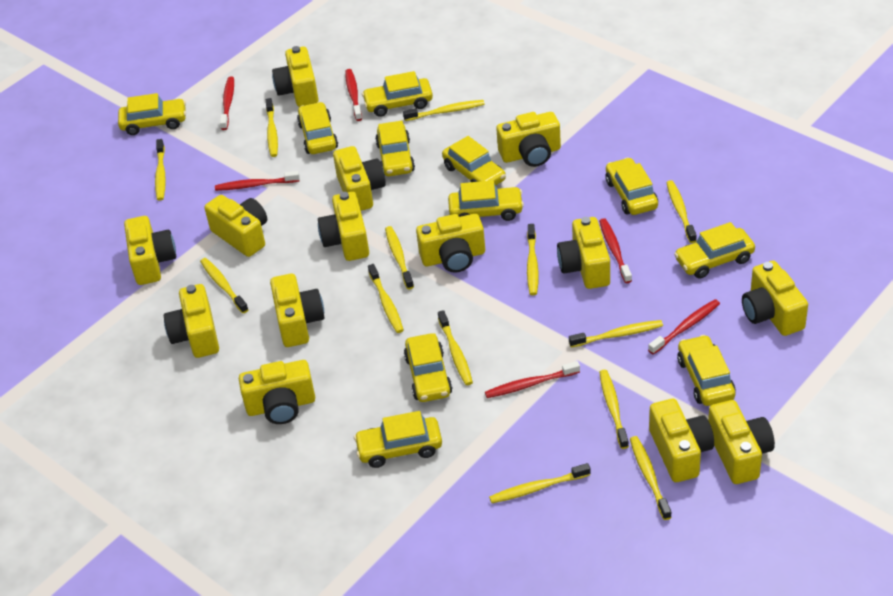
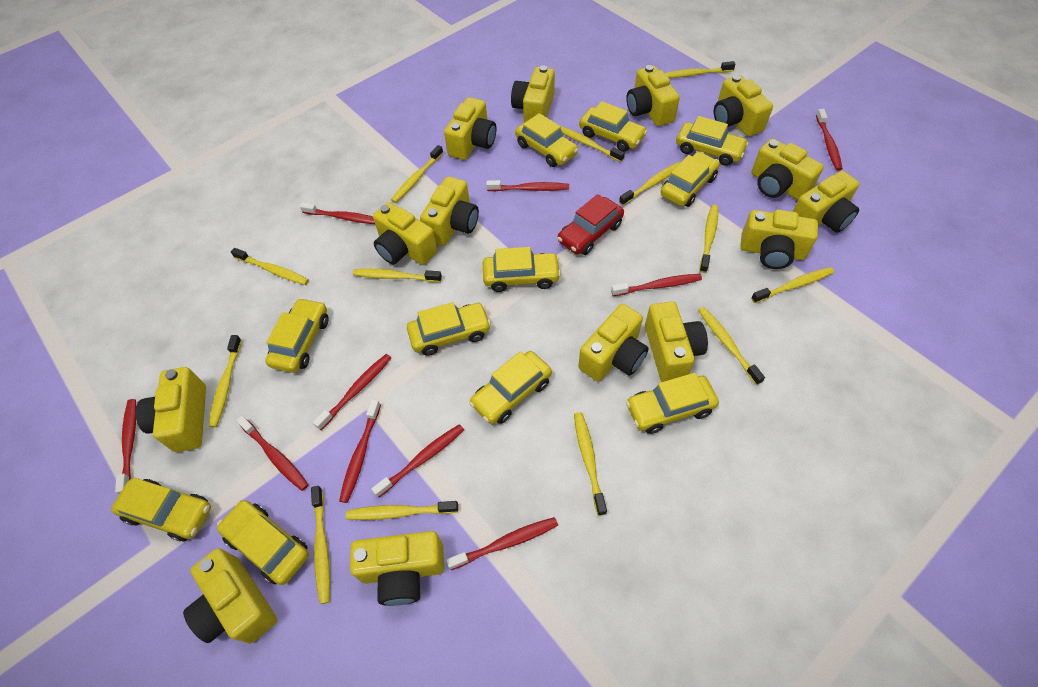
red car: 0 -> 1
red toothbrush: 6 -> 10

